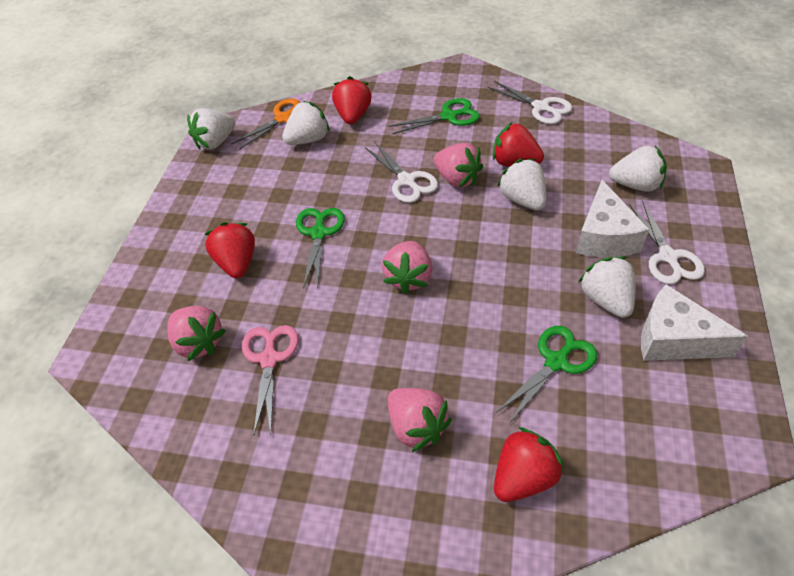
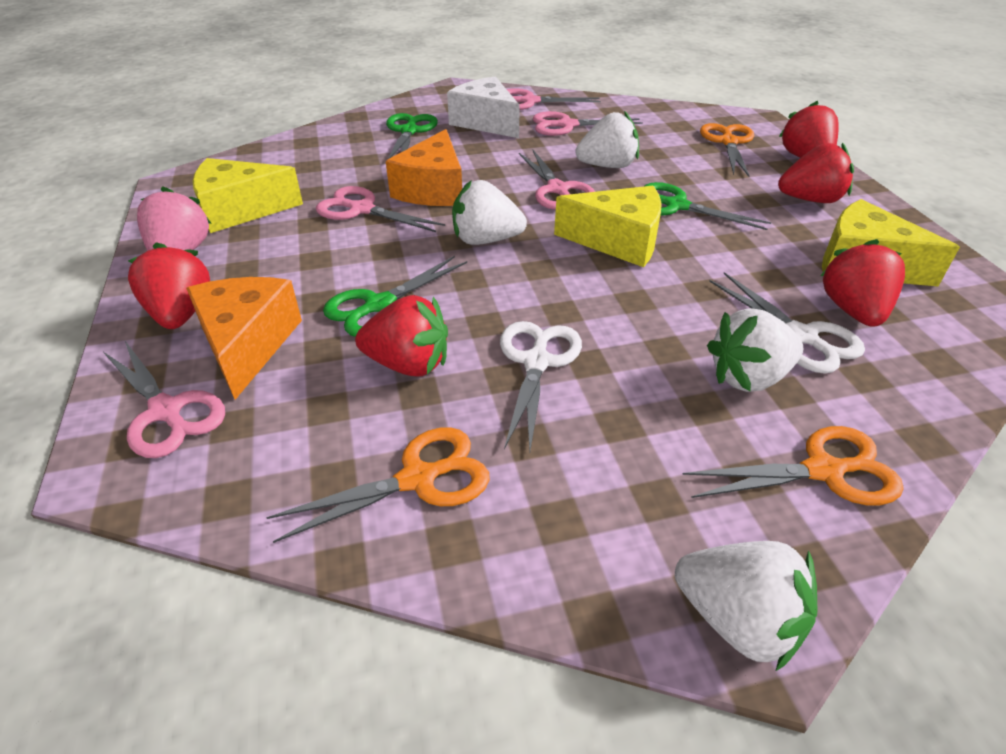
orange cheese: 0 -> 2
orange scissors: 1 -> 3
pink scissors: 1 -> 5
pink strawberry: 4 -> 1
red strawberry: 4 -> 5
white cheese: 2 -> 1
white scissors: 3 -> 2
white strawberry: 5 -> 4
yellow cheese: 0 -> 3

